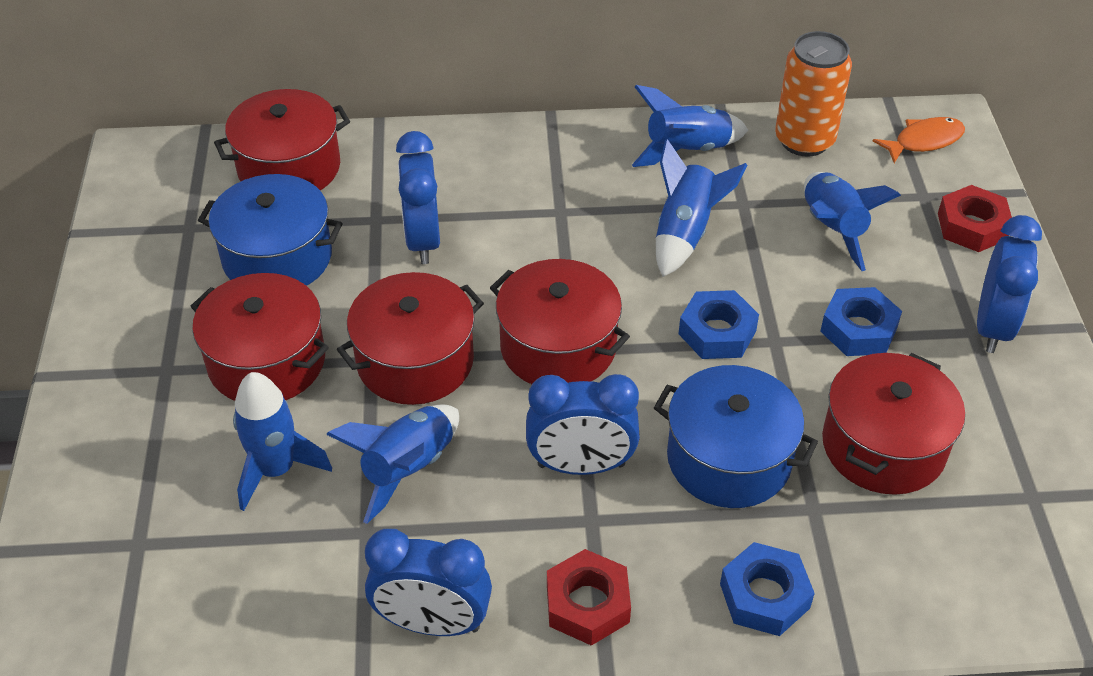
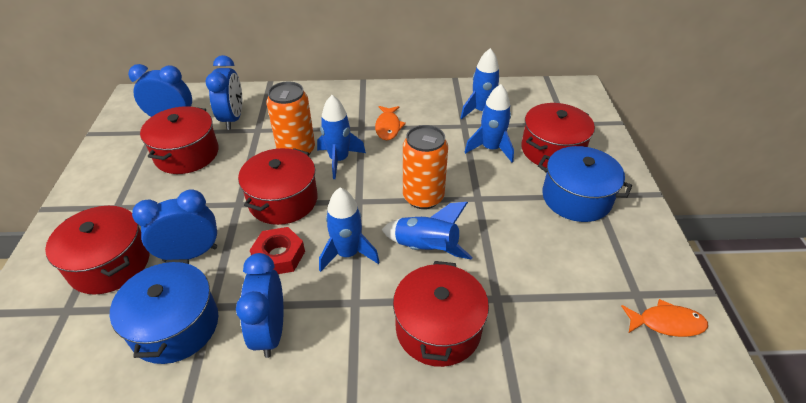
blue nut: 3 -> 0
orange can: 1 -> 2
orange fish: 1 -> 2
red nut: 2 -> 1

